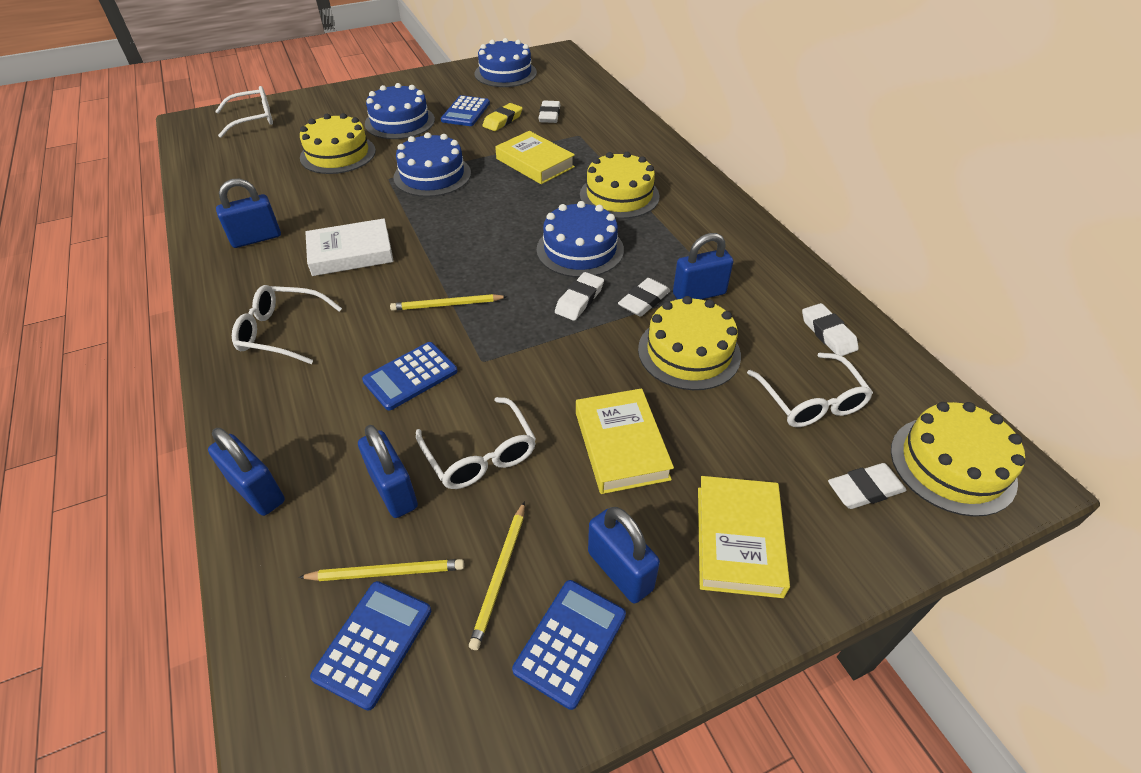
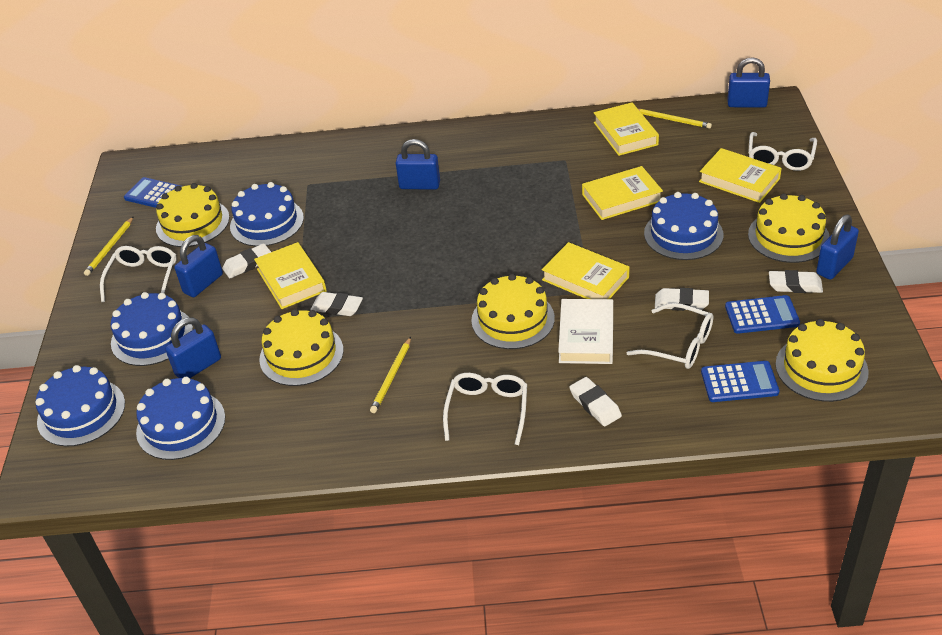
blue cake: 4 -> 5
blue calculator: 4 -> 3
yellow book: 3 -> 5
yellow cake: 4 -> 5
yellow eraser: 1 -> 0

